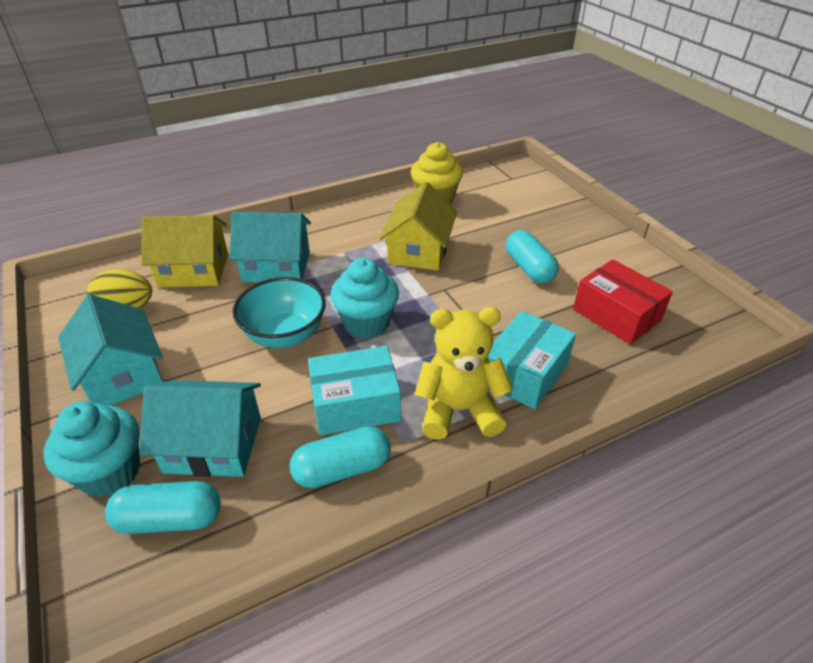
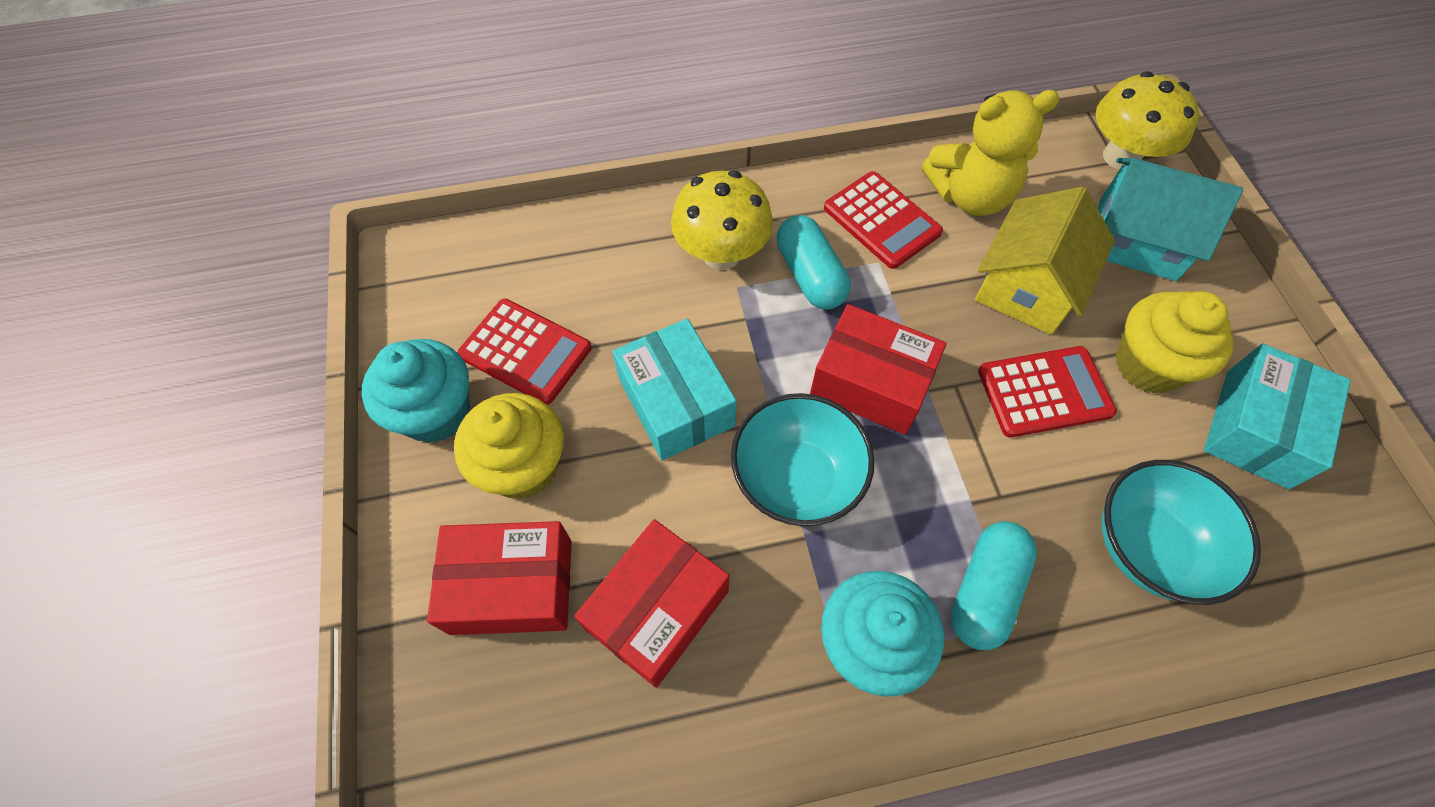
red box: 1 -> 3
red calculator: 0 -> 3
turquoise bowl: 1 -> 2
turquoise capsule: 3 -> 2
turquoise house: 3 -> 1
yellow cupcake: 1 -> 2
yellow egg: 1 -> 0
yellow house: 2 -> 1
yellow mushroom: 0 -> 2

